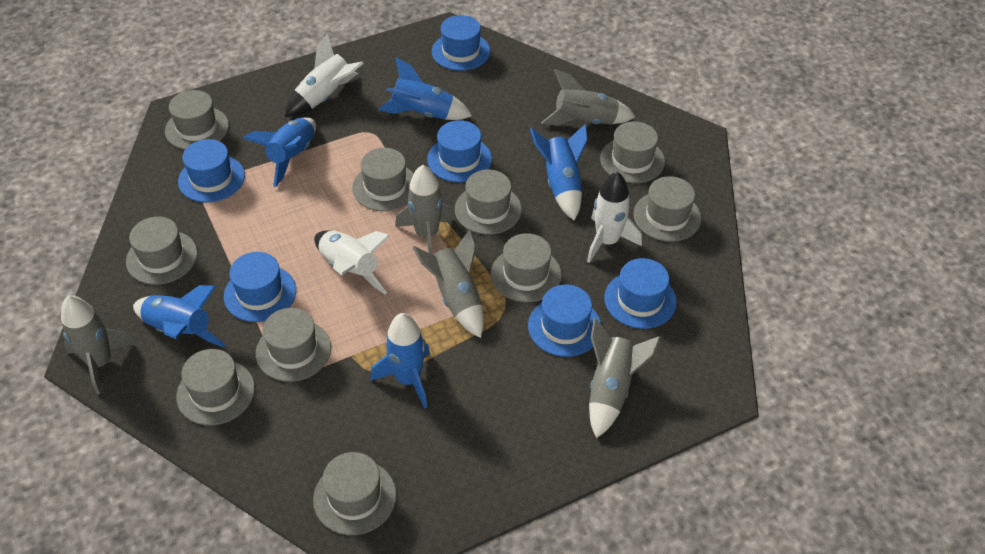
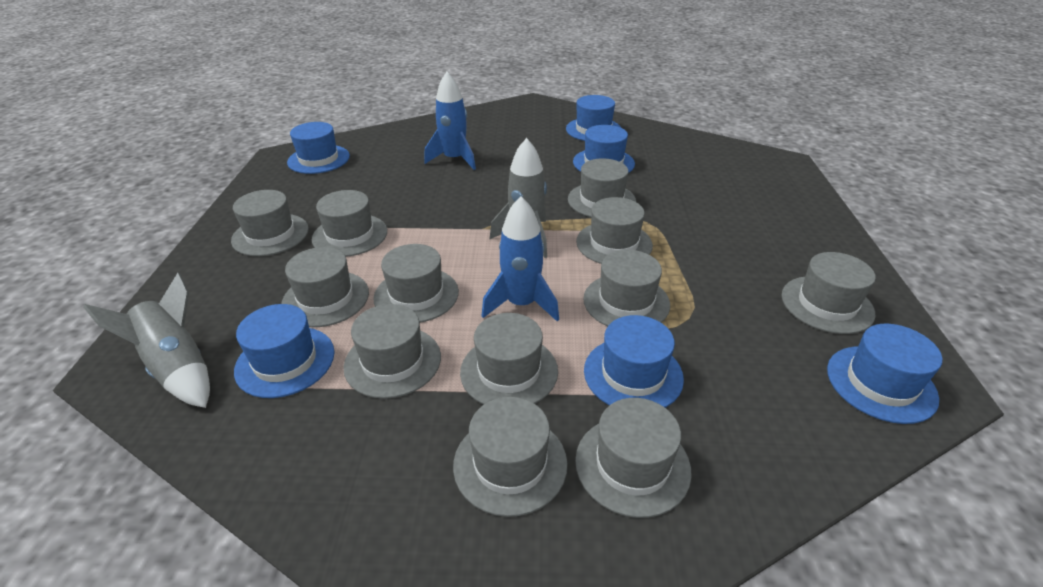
blue rocket: 5 -> 2
grey hat: 10 -> 12
grey rocket: 5 -> 2
white rocket: 3 -> 0

